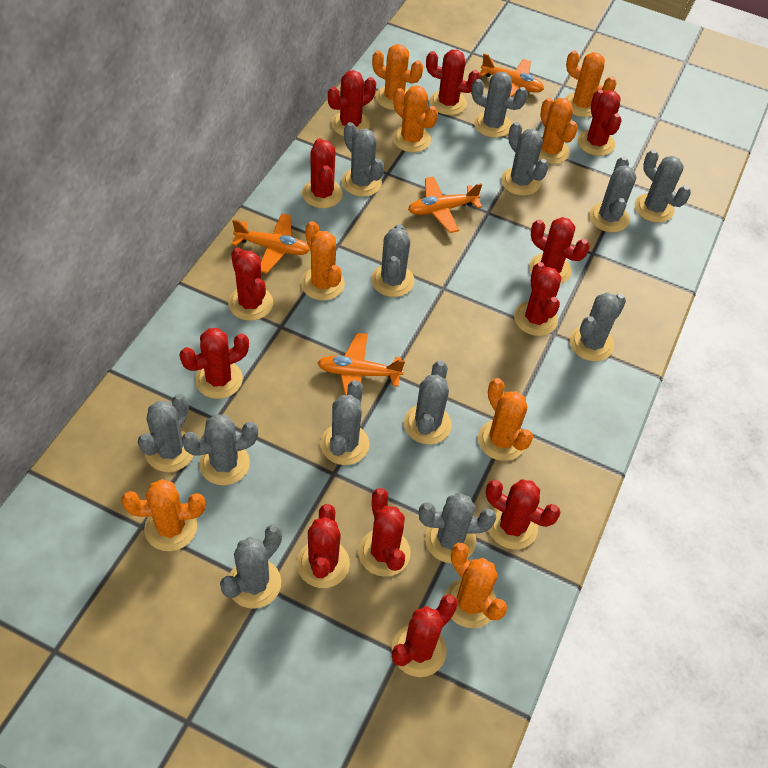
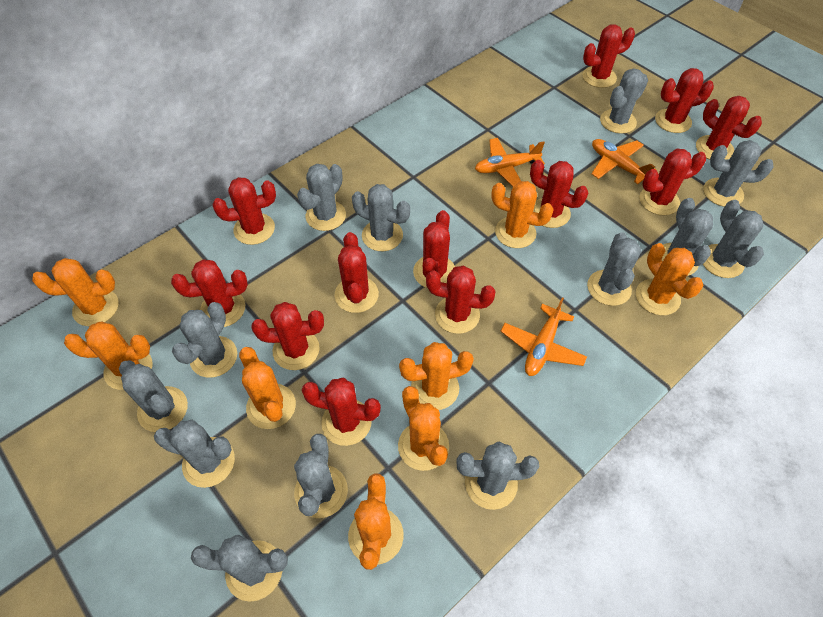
orange plane: 4 -> 3

